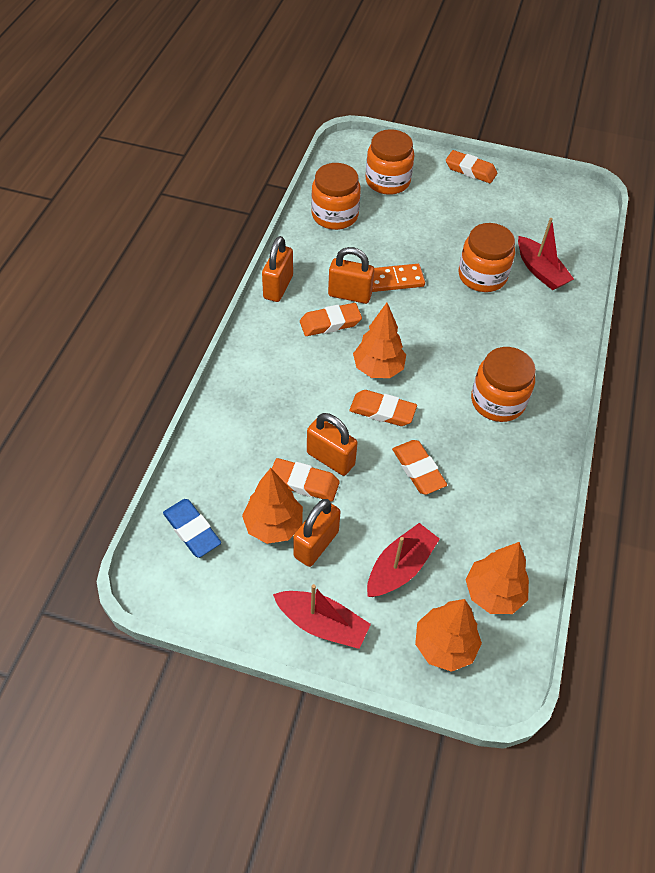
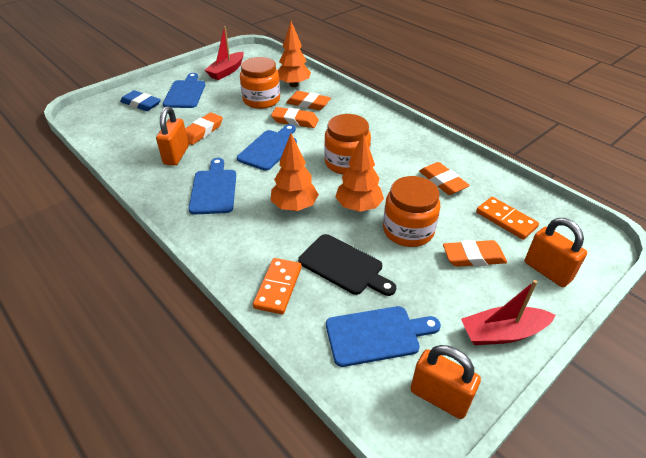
black cutting board: 0 -> 1
blue cutting board: 0 -> 4
orange domino: 1 -> 2
orange jar: 4 -> 3
orange padlock: 4 -> 3
orange tree: 4 -> 3
red boat: 3 -> 2

